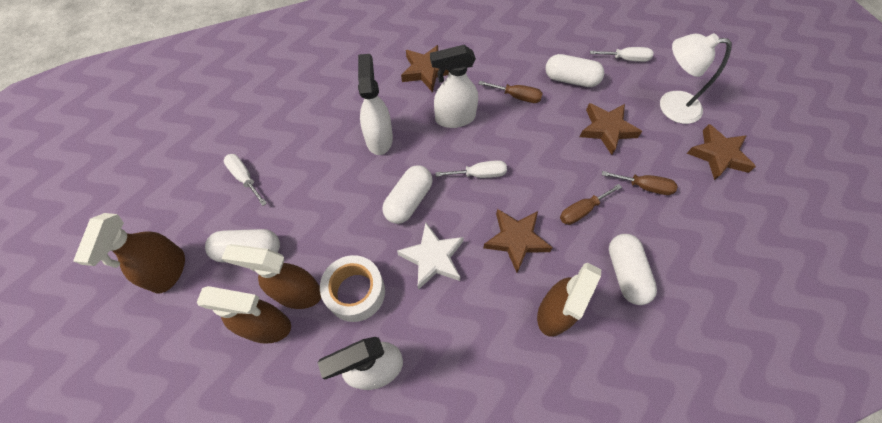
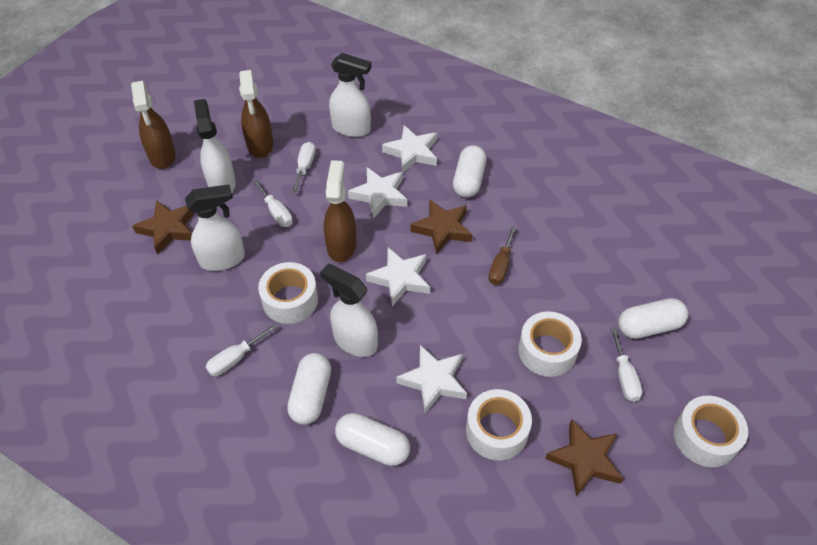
brown screwdriver: 3 -> 1
brown spray bottle: 4 -> 3
brown star: 4 -> 3
white lamp: 1 -> 0
white screwdriver: 3 -> 4
white spray bottle: 3 -> 4
white star: 1 -> 4
white tape: 1 -> 4

